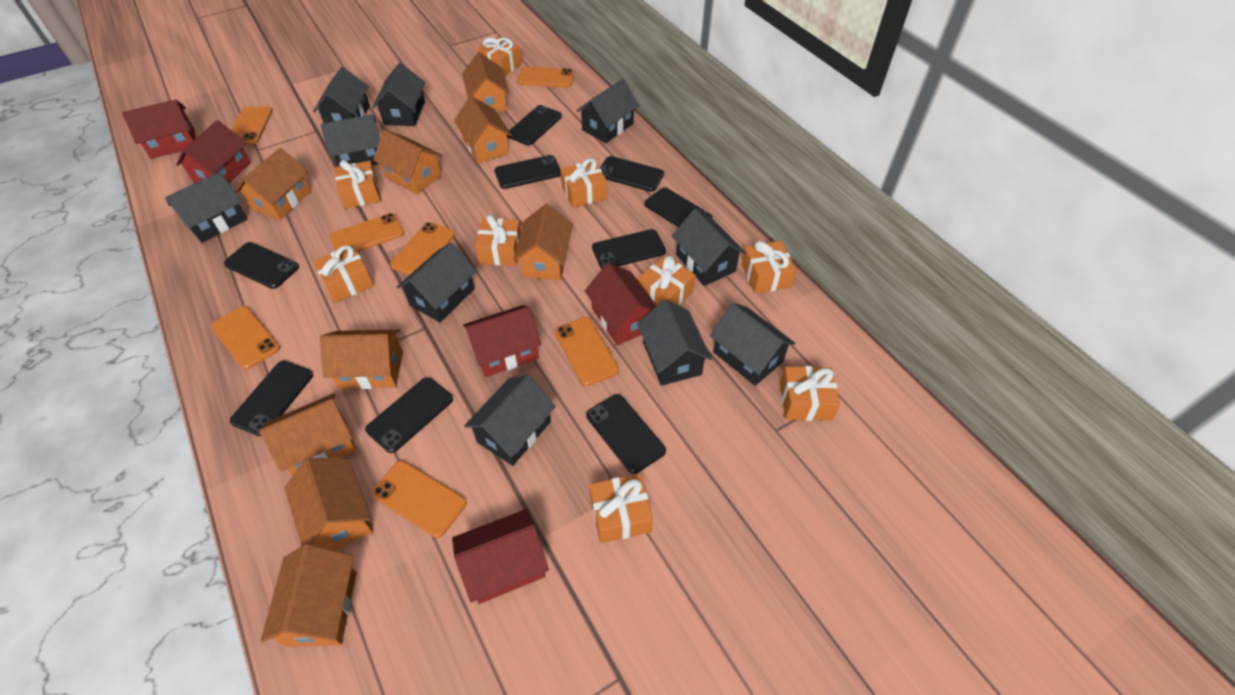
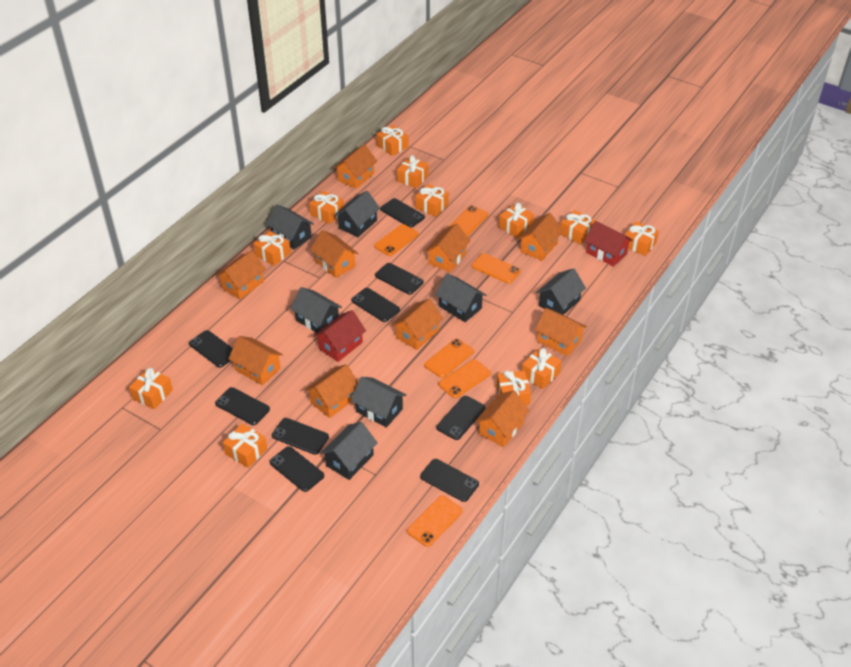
black house: 10 -> 7
orange gift: 9 -> 12
orange house: 9 -> 10
orange phone: 7 -> 6
red house: 5 -> 2

